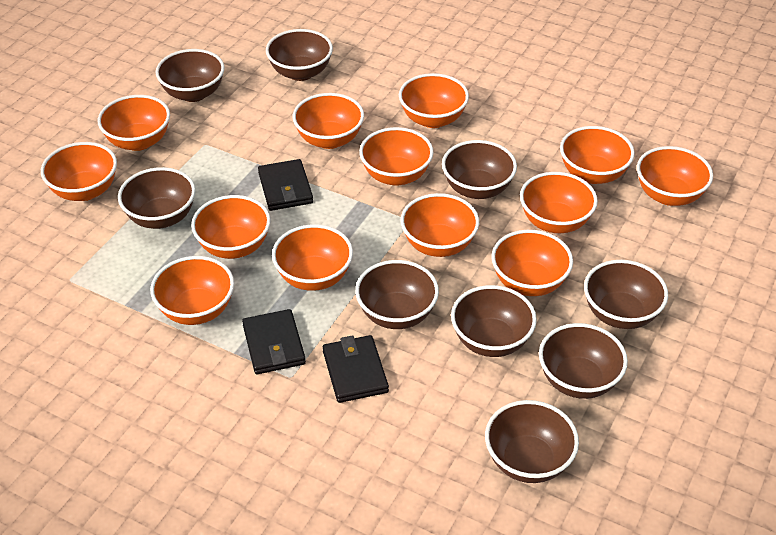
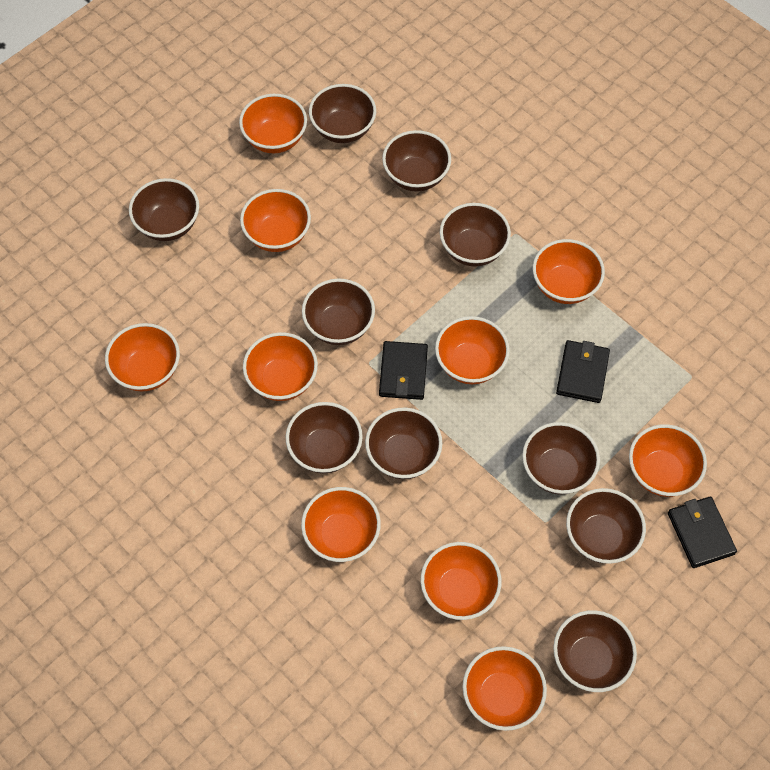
brown bowl: 9 -> 10
orange bowl: 13 -> 10

